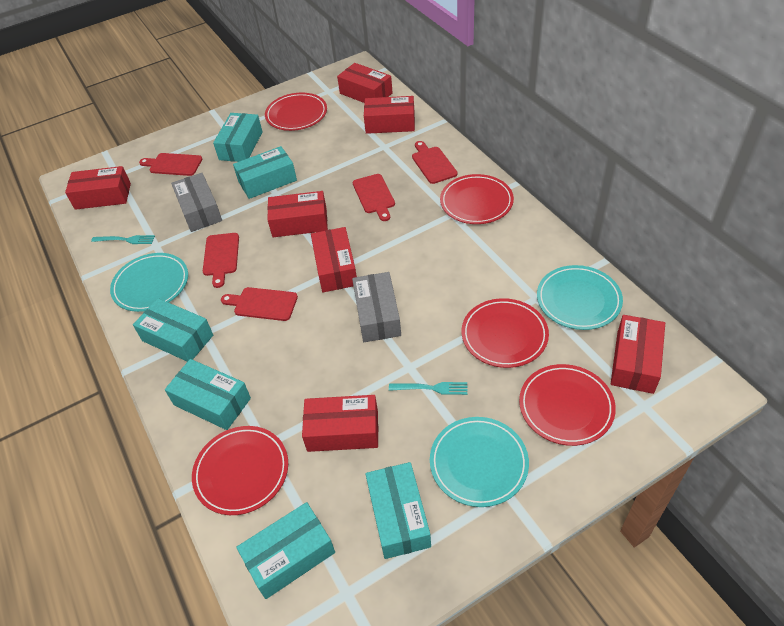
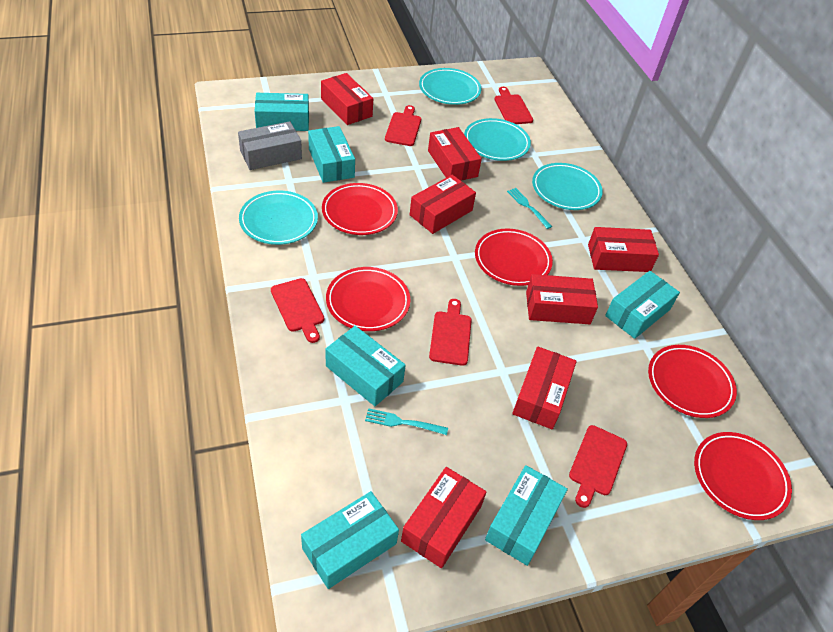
grey box: 2 -> 1
turquoise plate: 3 -> 4

